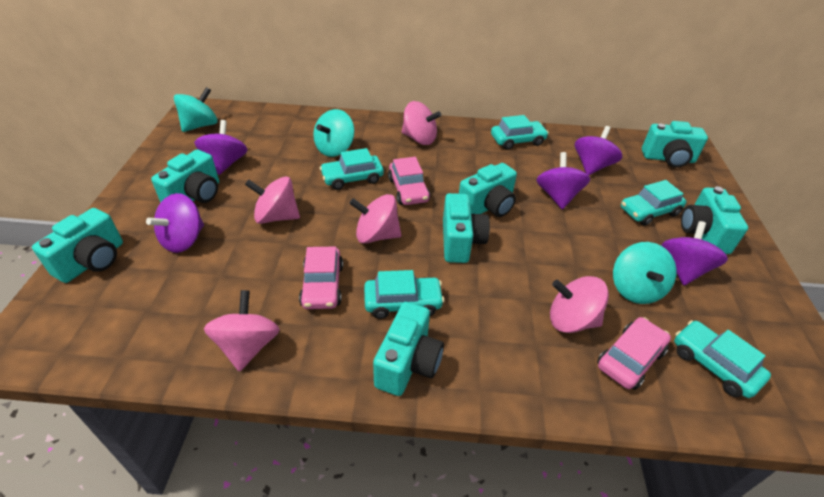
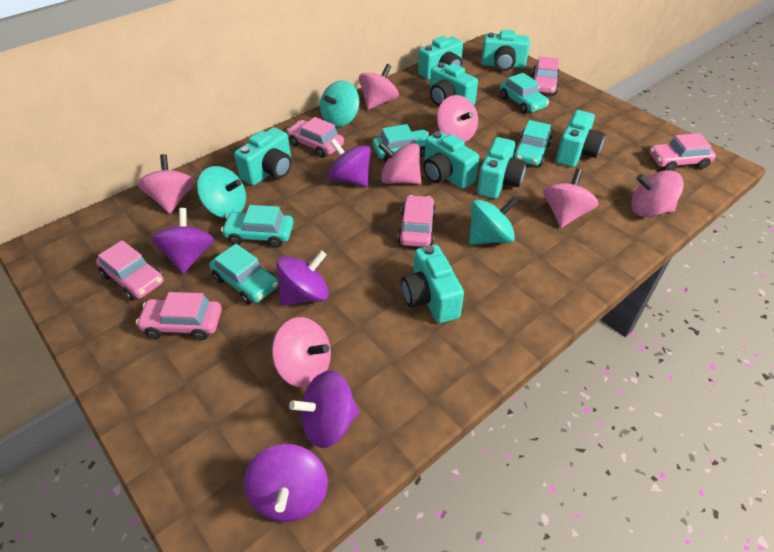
pink car: 3 -> 6
pink spinning top: 5 -> 7
turquoise camera: 7 -> 8

